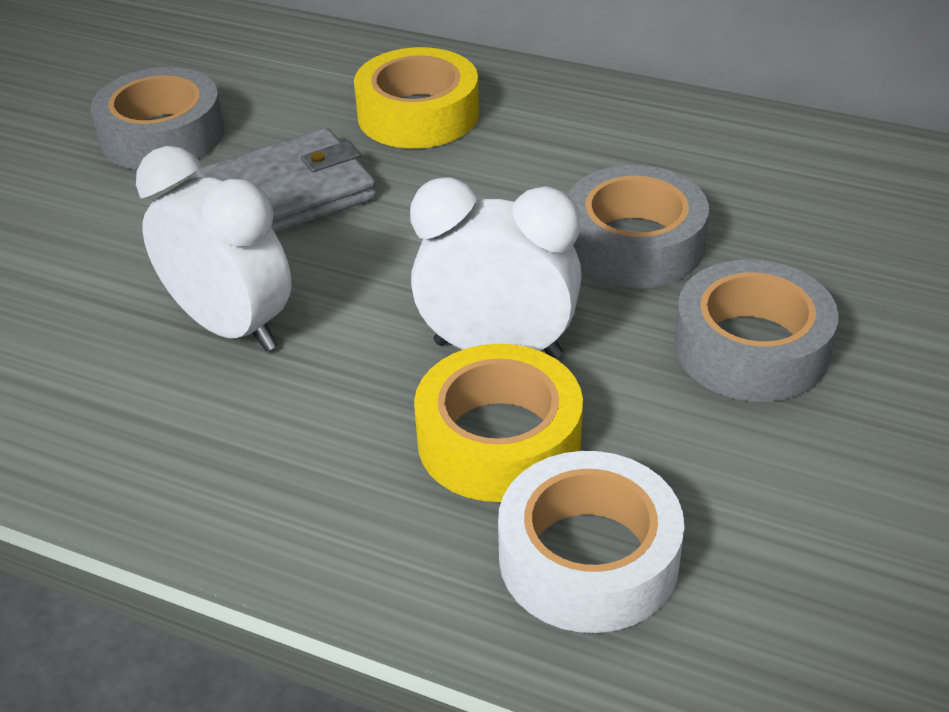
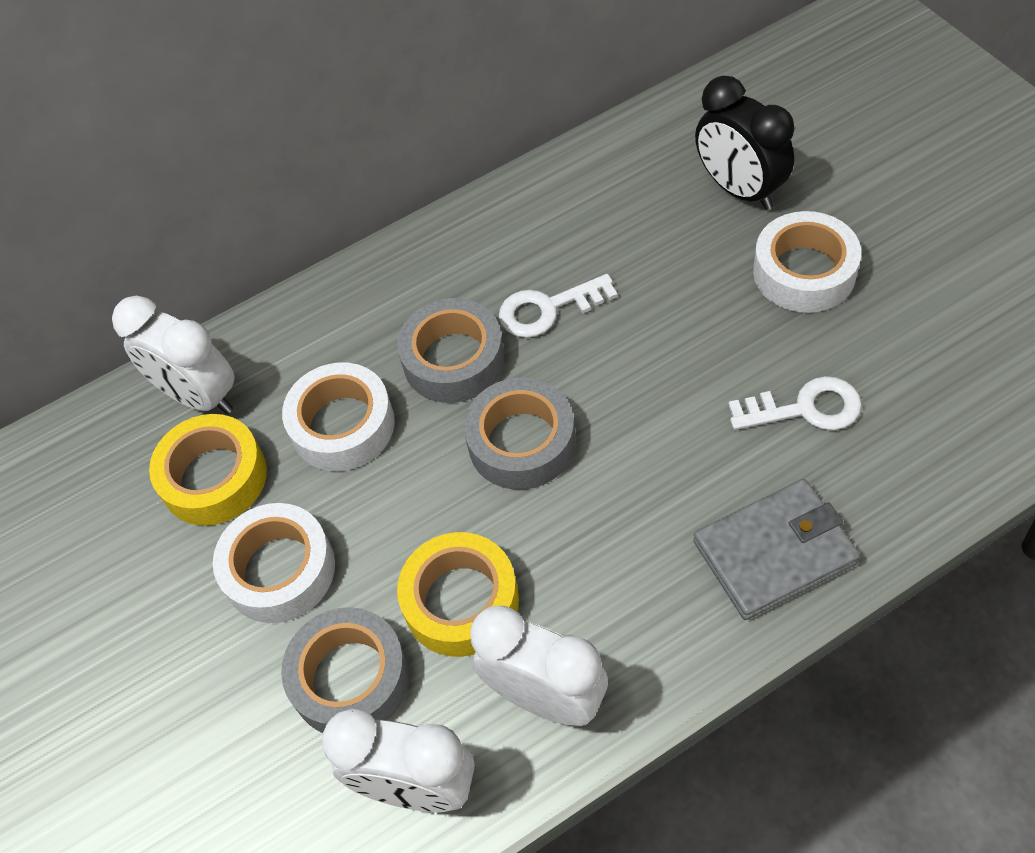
black clock: 0 -> 1
white clock: 2 -> 3
white key: 0 -> 2
white tape: 1 -> 3

